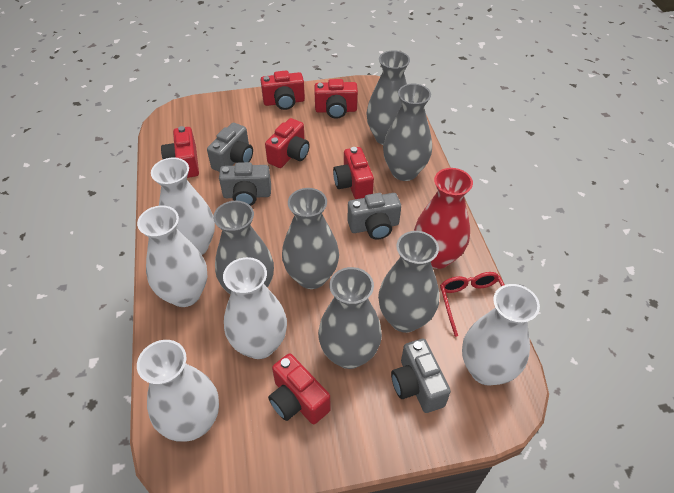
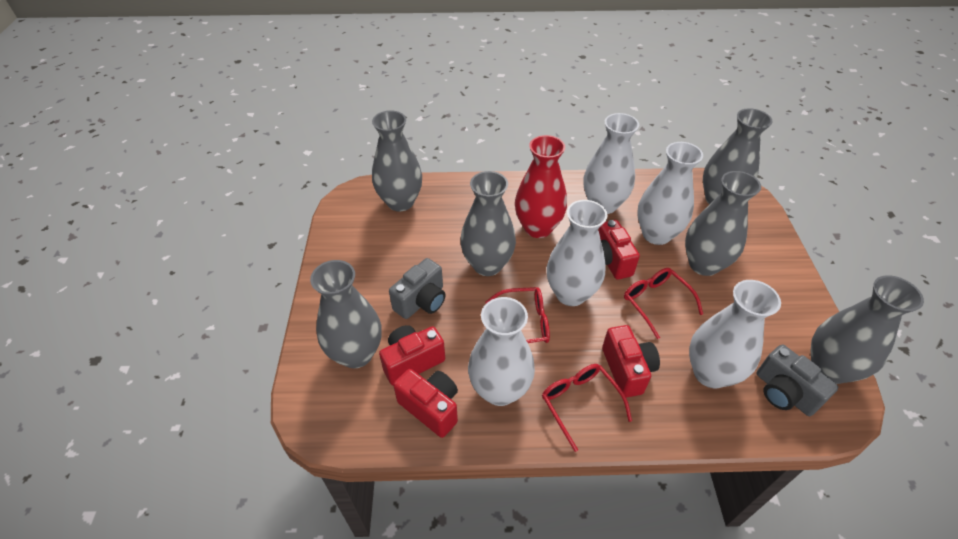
grey camera: 4 -> 2
red camera: 6 -> 4
red glasses: 1 -> 3

